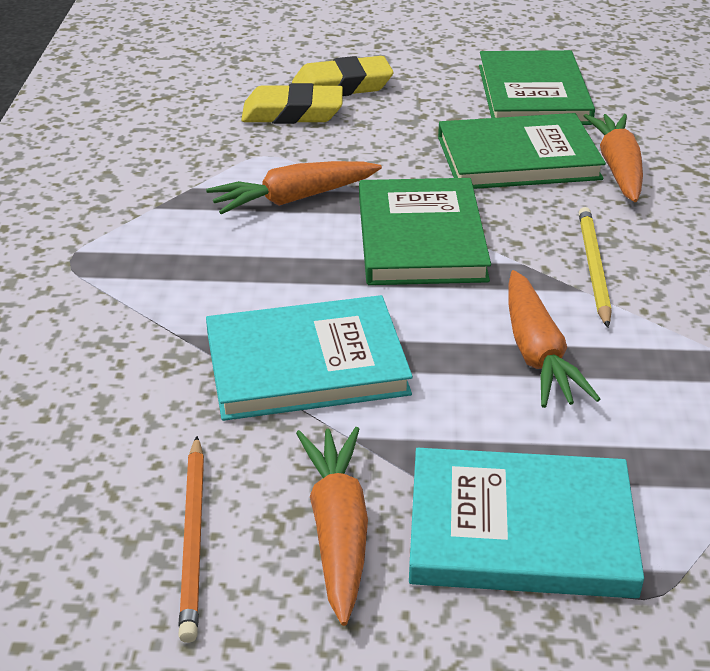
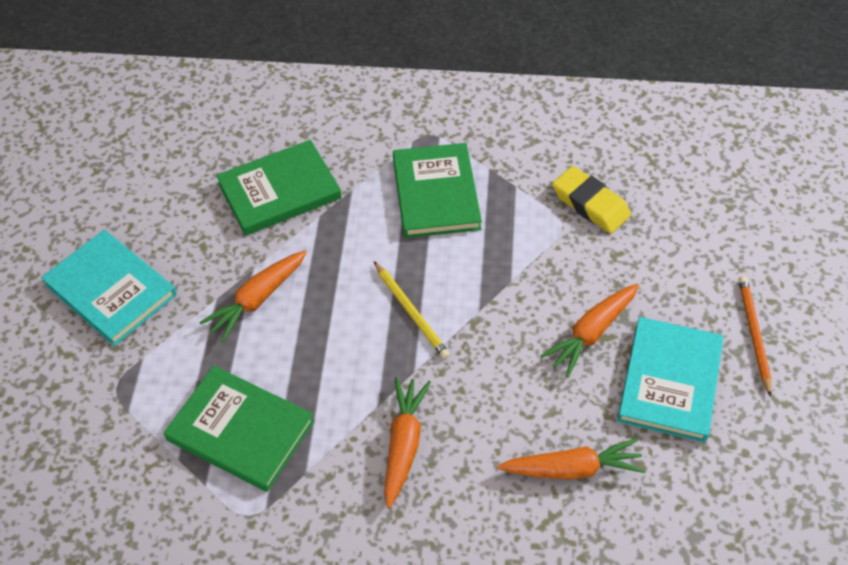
yellow eraser: 2 -> 1

